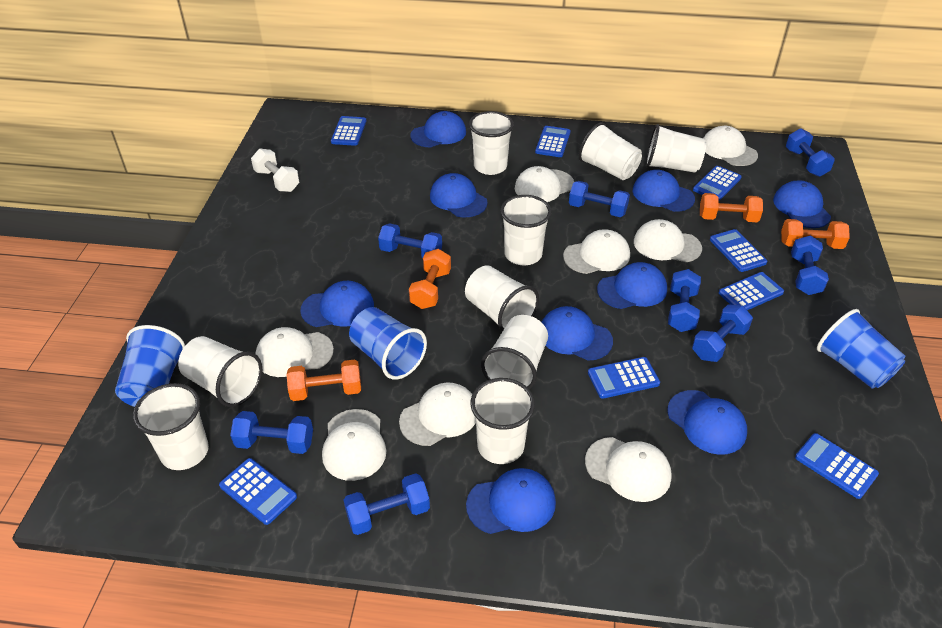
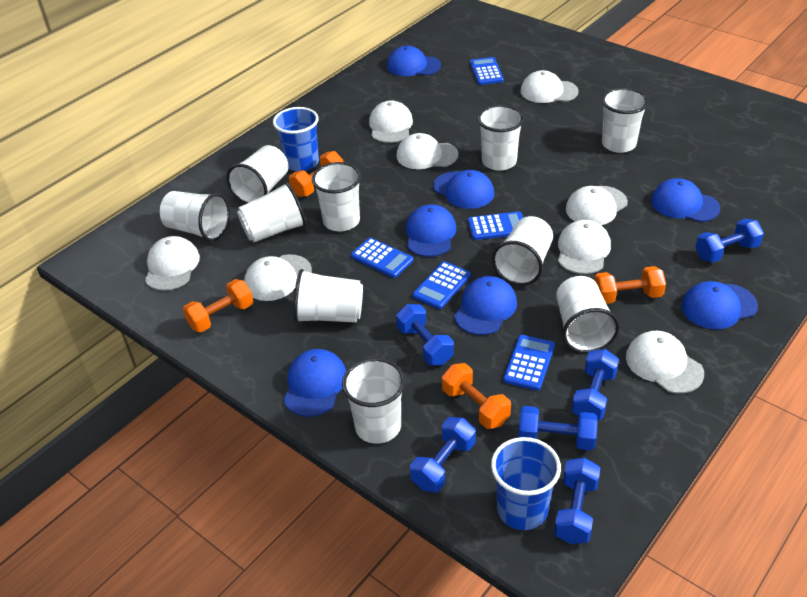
blue calculator: 8 -> 5
blue cap: 9 -> 7
blue cup: 3 -> 2
blue dumbbell: 8 -> 6
white cup: 9 -> 10
white dumbbell: 1 -> 0

